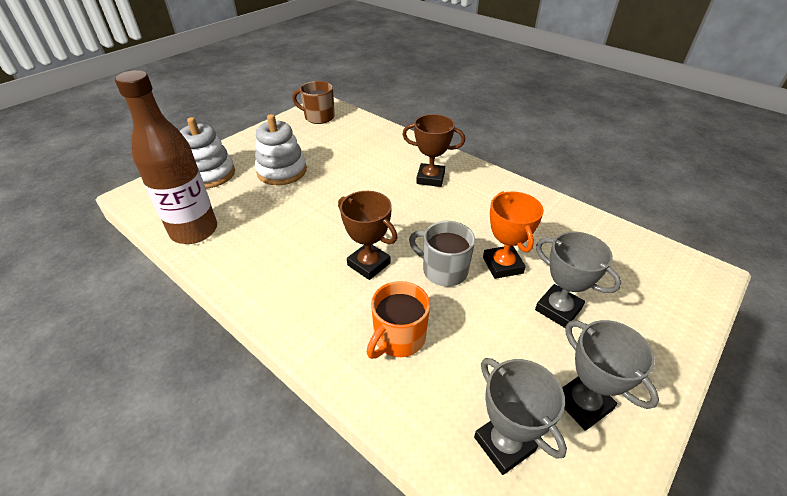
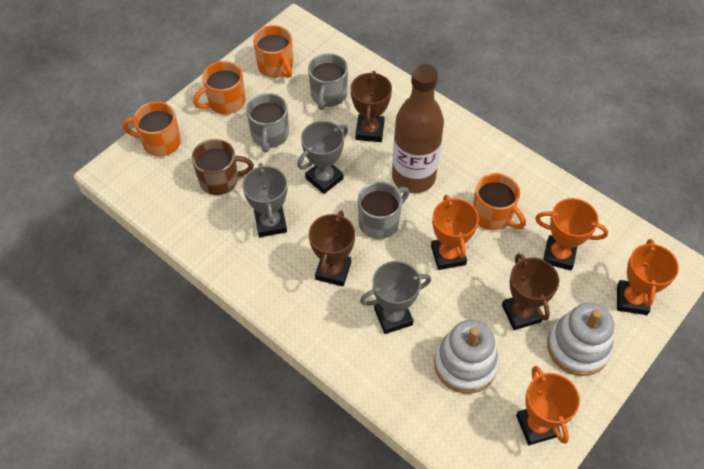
brown trophy: 2 -> 3
grey mug: 1 -> 3
orange mug: 1 -> 4
orange trophy: 1 -> 4

